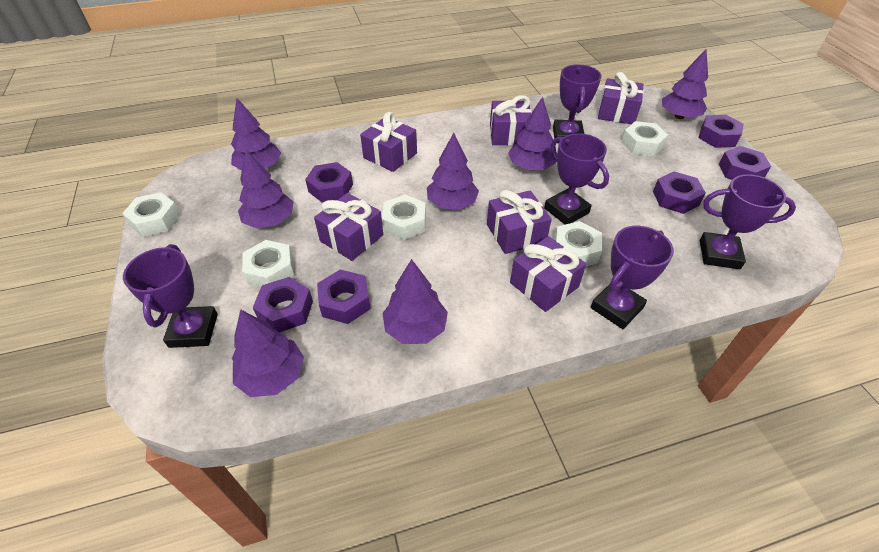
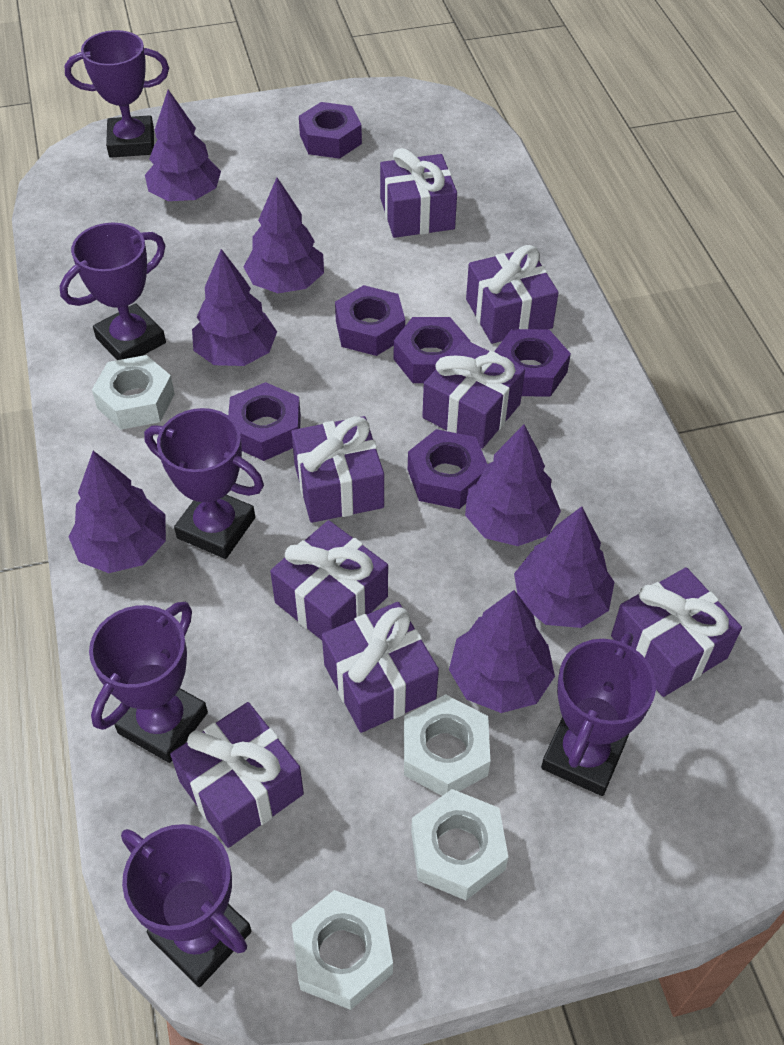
purple gift: 6 -> 8
purple trophy: 5 -> 6
white nut: 5 -> 4

